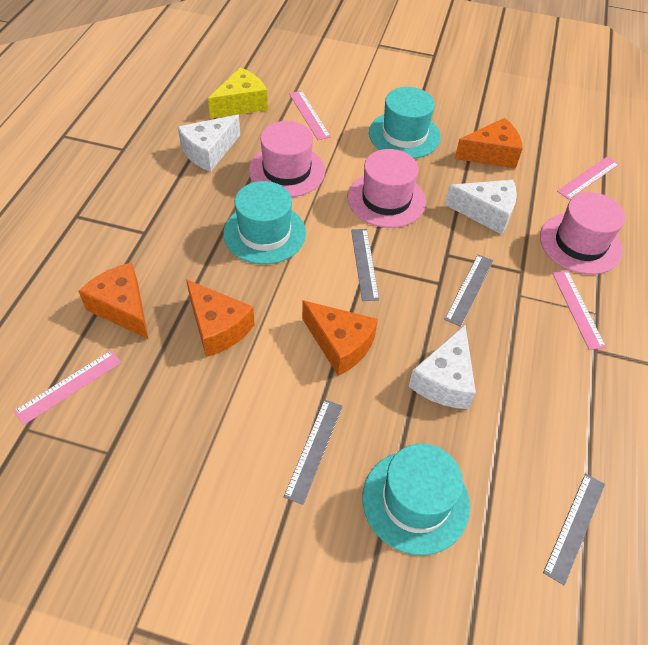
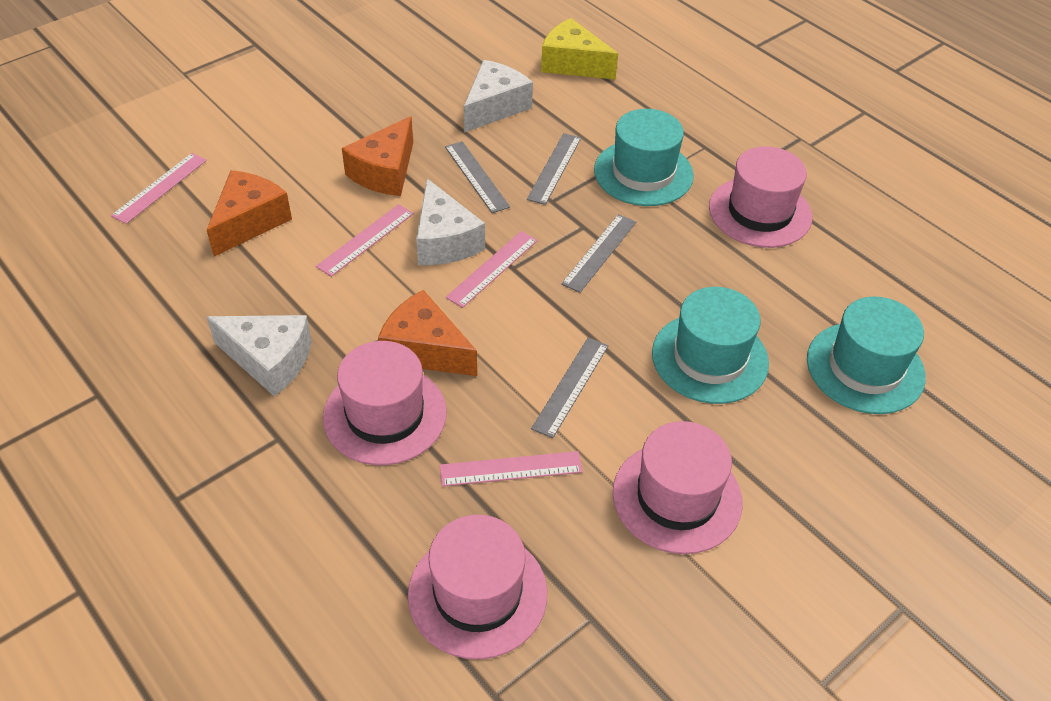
orange cheese: 4 -> 3
pink hat: 3 -> 4

